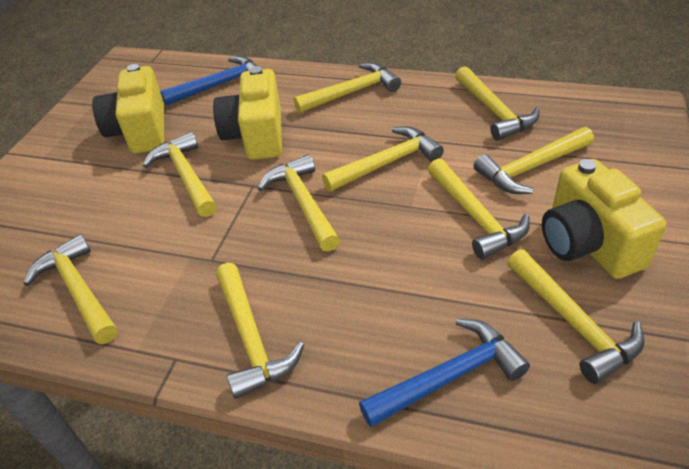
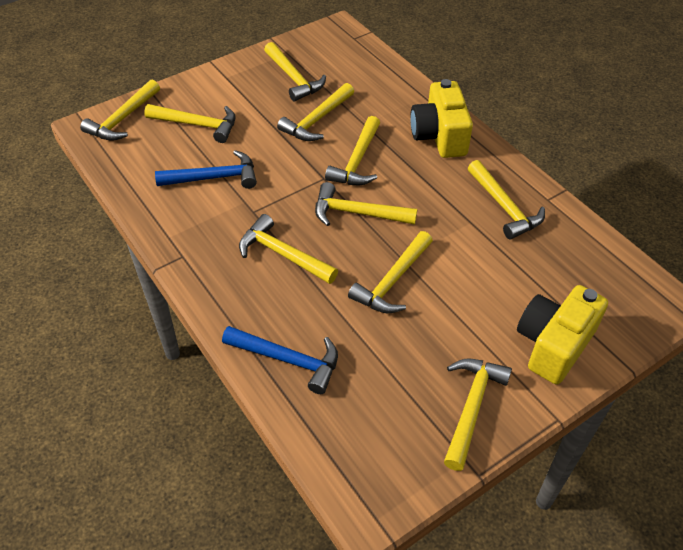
yellow camera: 3 -> 2

